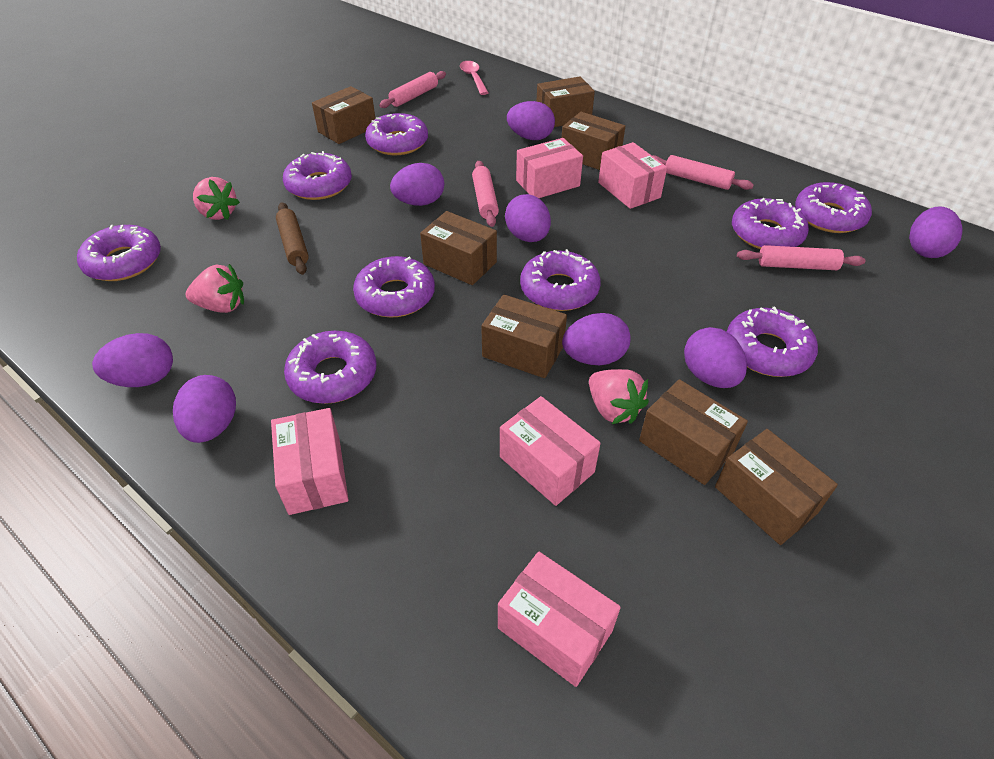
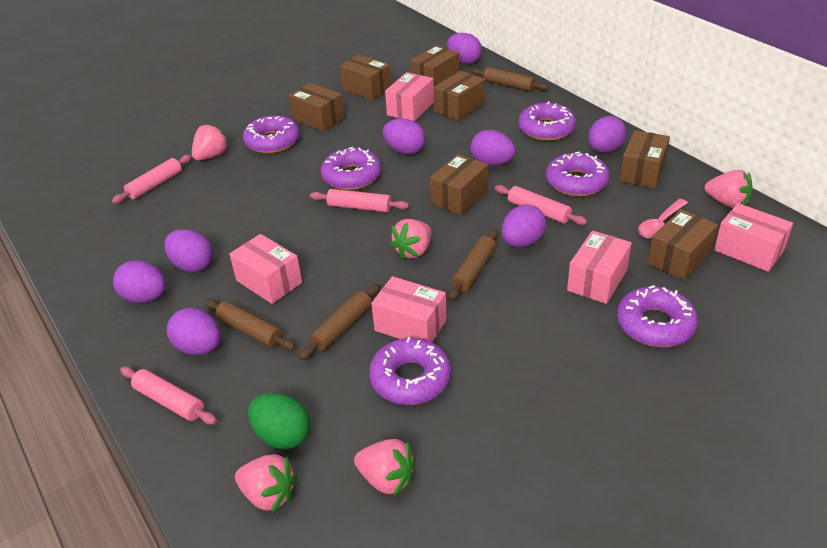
brown rolling pin: 1 -> 4
green egg: 0 -> 1
pink strawberry: 3 -> 5
purple donut: 9 -> 6

